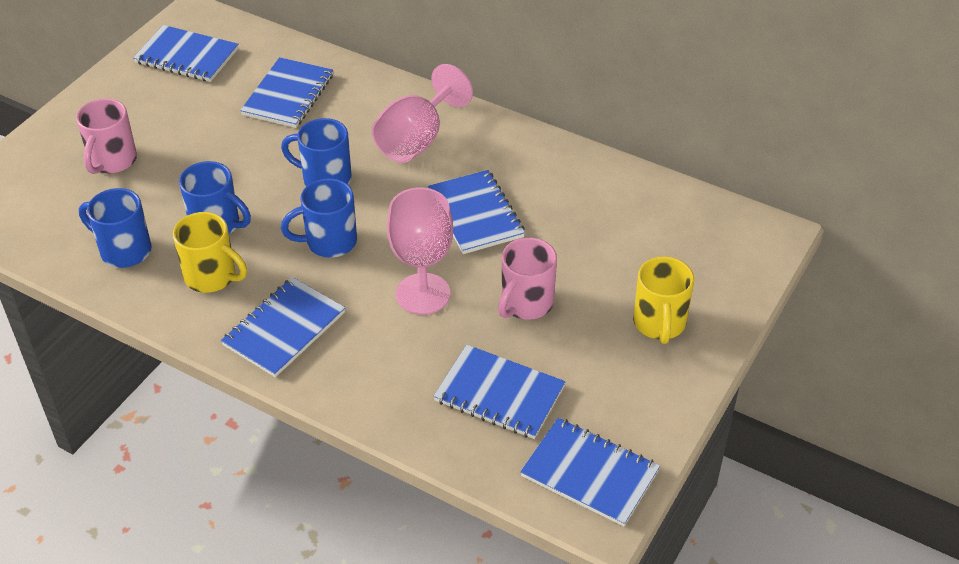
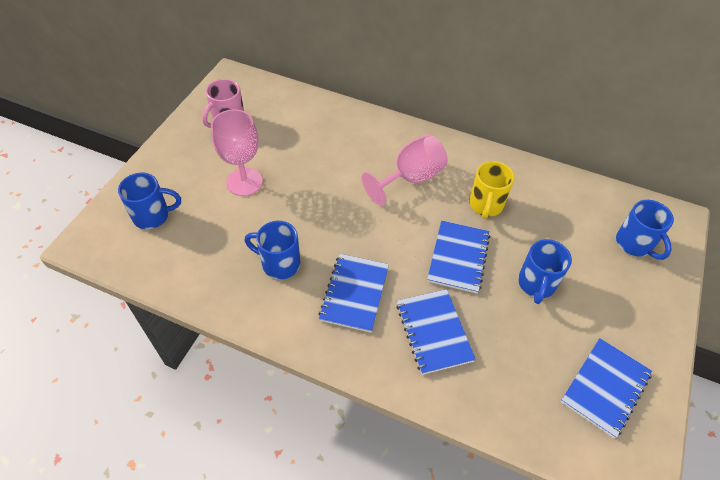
blue notebook: 6 -> 4
pink mug: 2 -> 1
yellow mug: 2 -> 1

